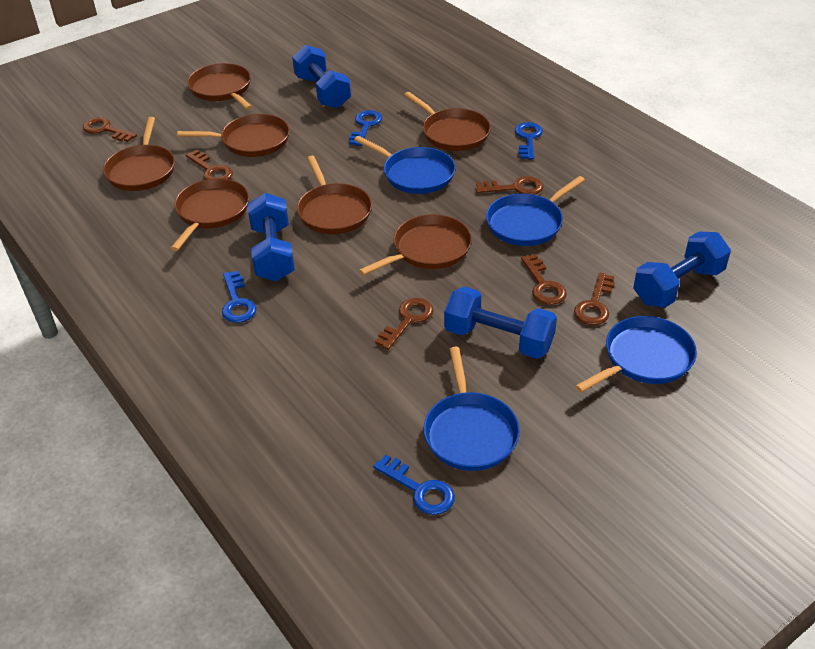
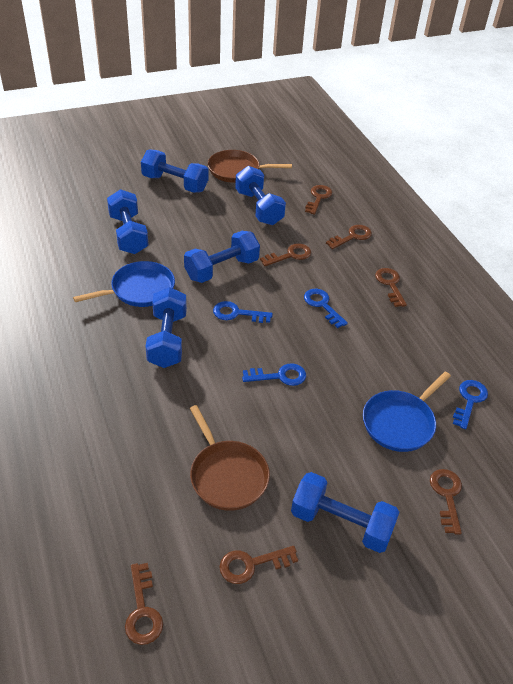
blue dumbbell: 4 -> 6
blue pan: 4 -> 2
brown key: 6 -> 7
brown pan: 7 -> 2

